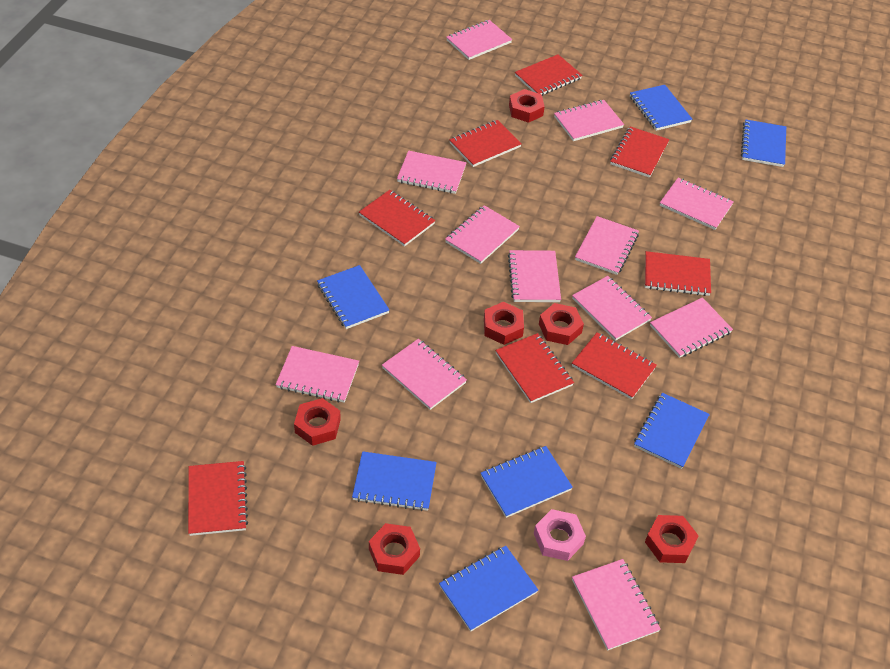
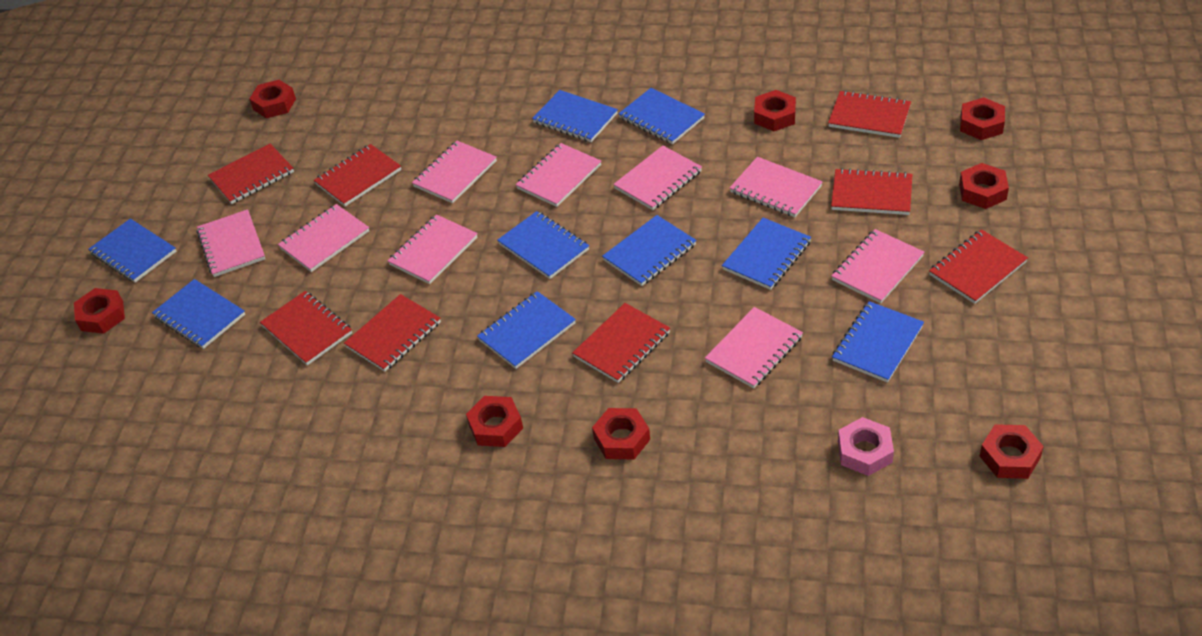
blue notebook: 7 -> 9
pink notebook: 12 -> 9
red nut: 6 -> 8

